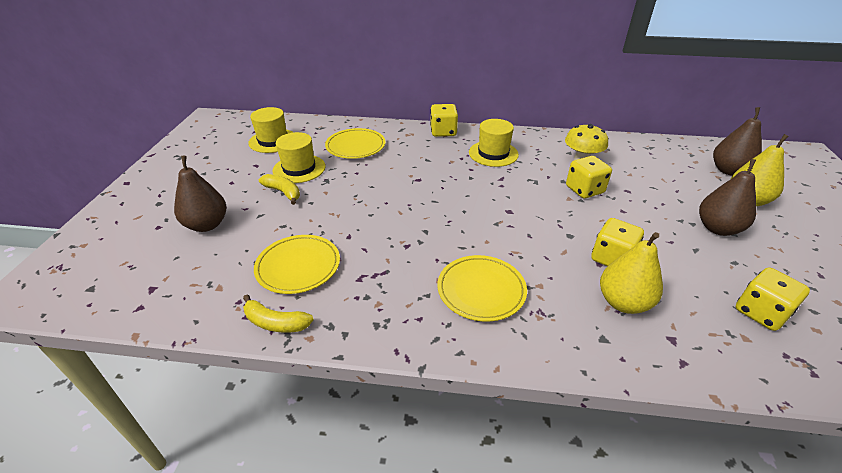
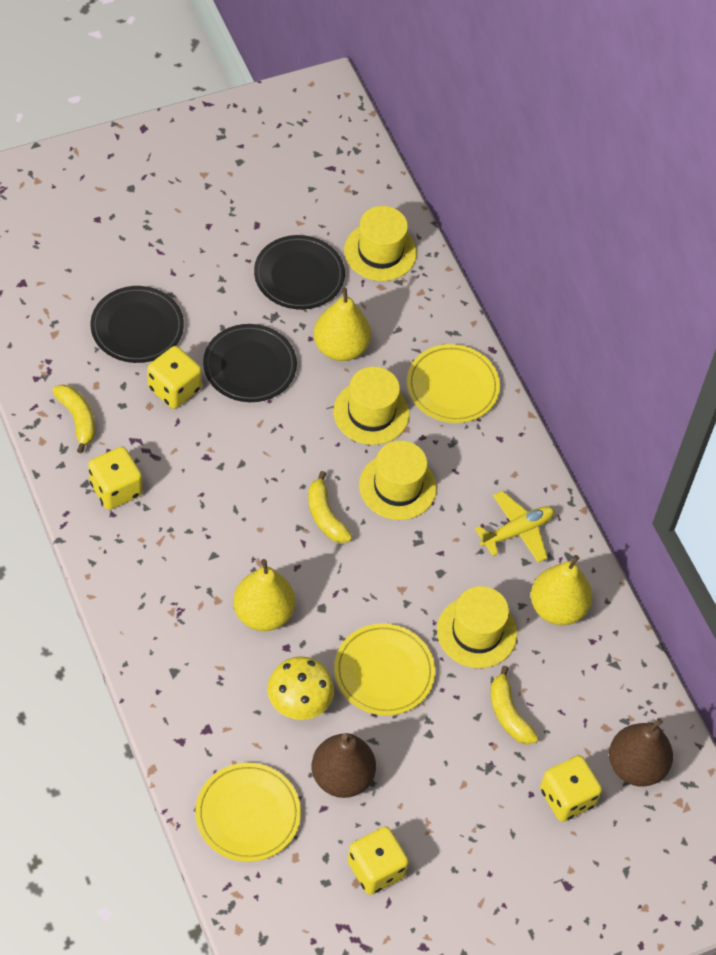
black plate: 0 -> 3
brown pear: 3 -> 2
yellow banana: 2 -> 3
yellow hat: 3 -> 4
yellow pear: 2 -> 3
yellow plane: 0 -> 1

